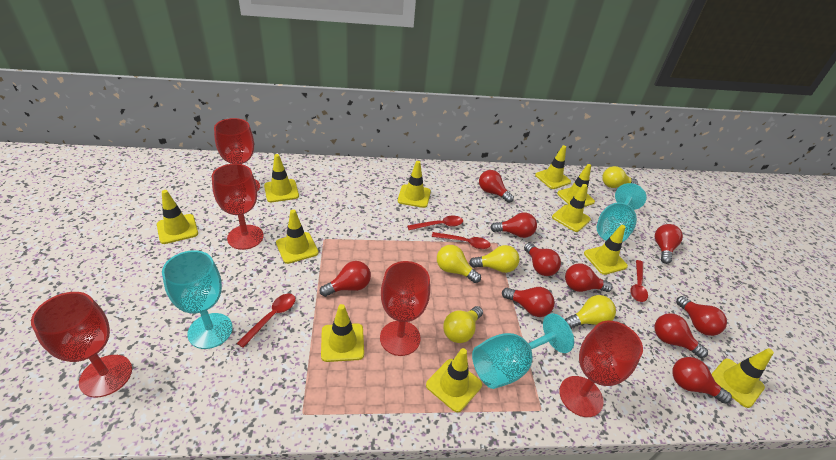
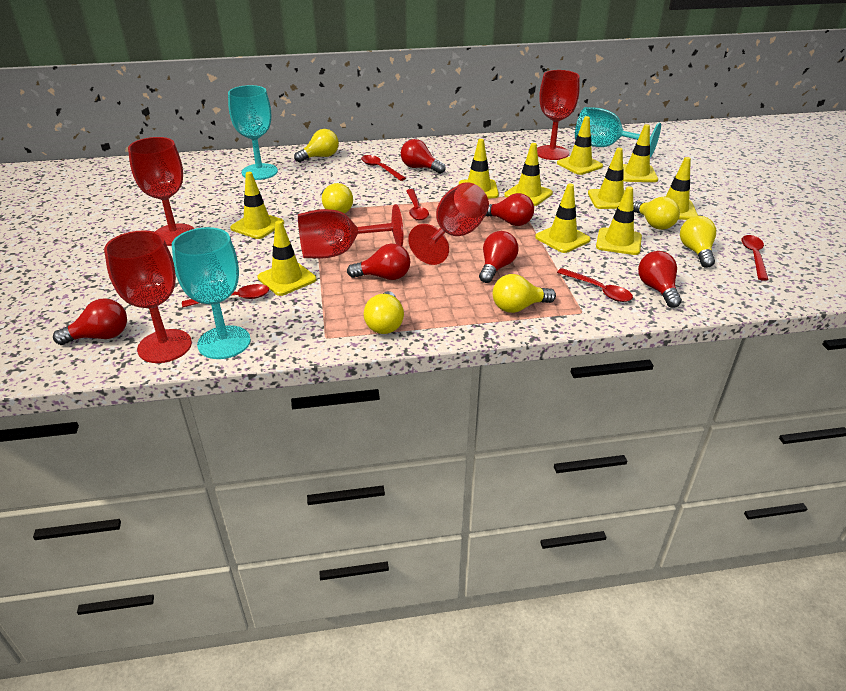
red light bulb: 10 -> 6
red spoon: 4 -> 5
yellow light bulb: 5 -> 6
yellow traffic cone: 11 -> 10

